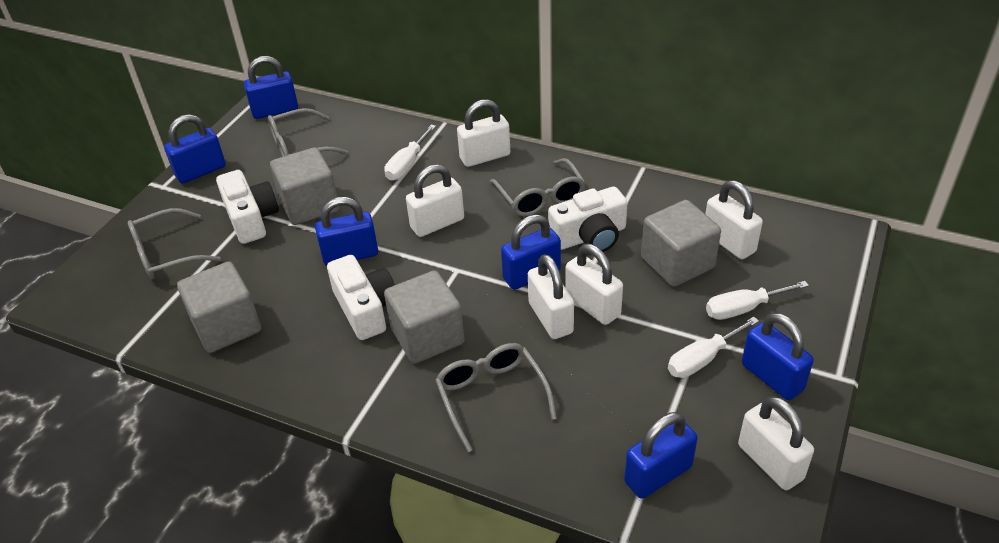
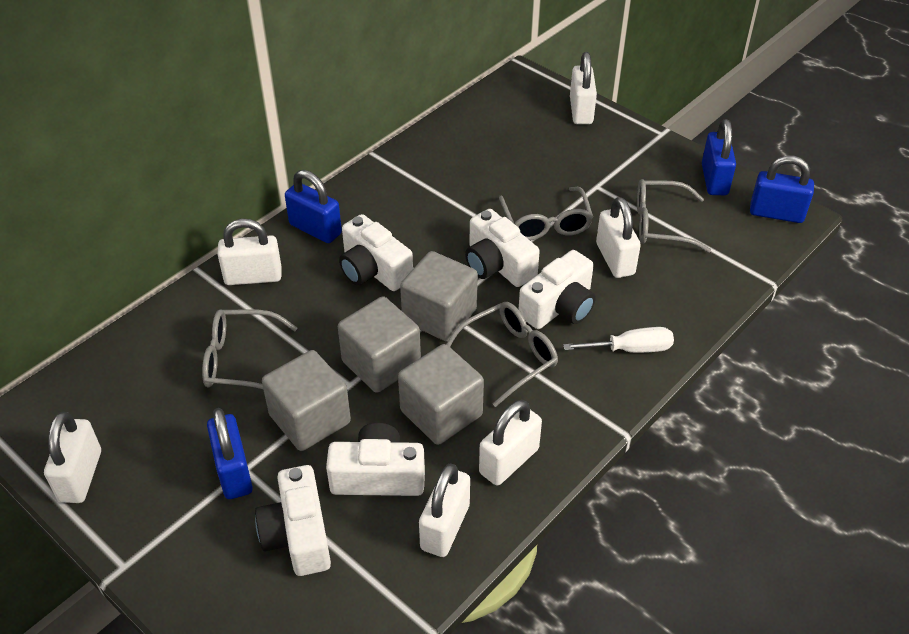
blue padlock: 6 -> 4
white camera: 3 -> 5
white screwdriver: 3 -> 1

